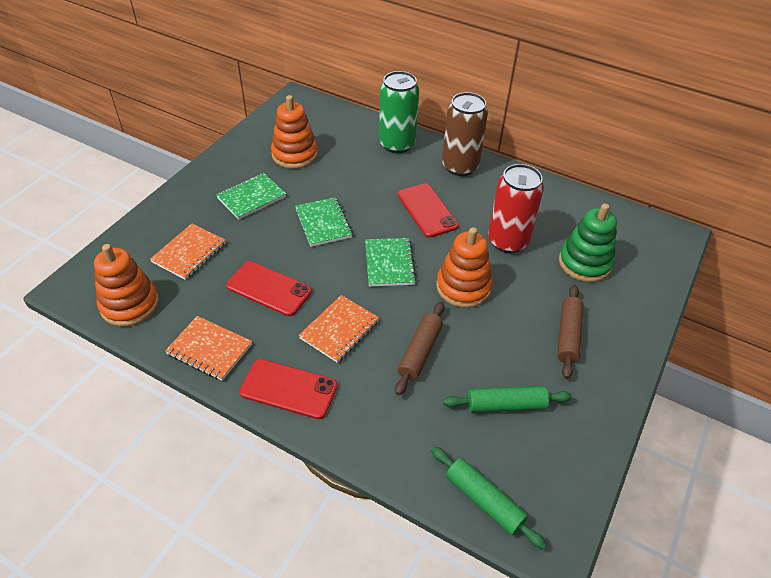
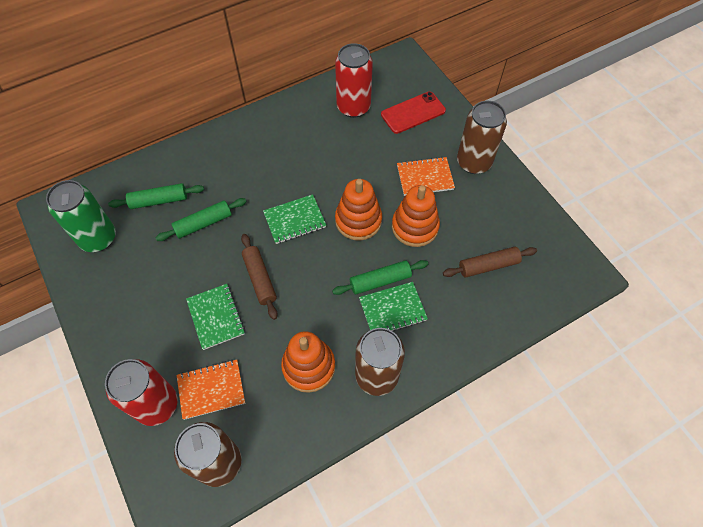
brown can: 1 -> 3
green rolling pin: 2 -> 3
green stacking toy: 1 -> 0
orange notebook: 3 -> 2
red can: 1 -> 2
red phone: 3 -> 1

